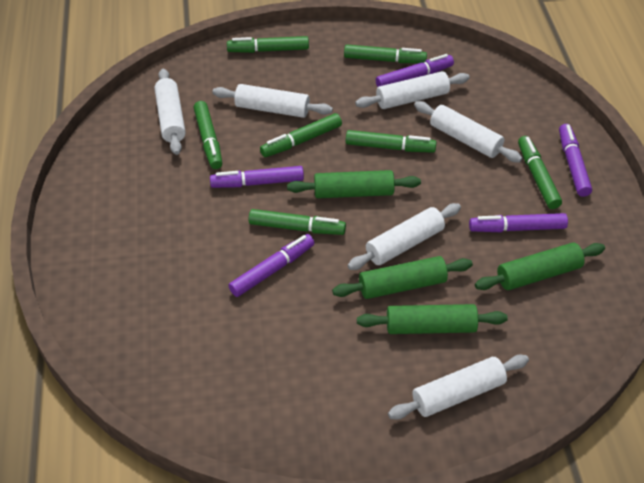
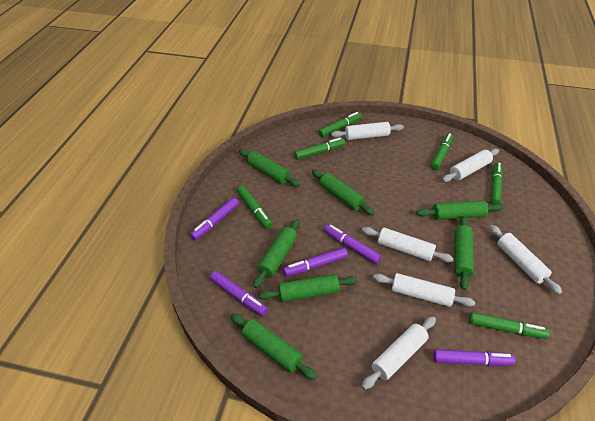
green marker: 7 -> 6
green rolling pin: 4 -> 7

